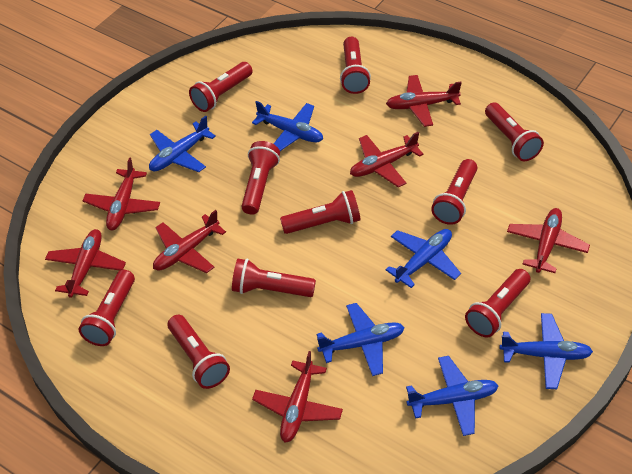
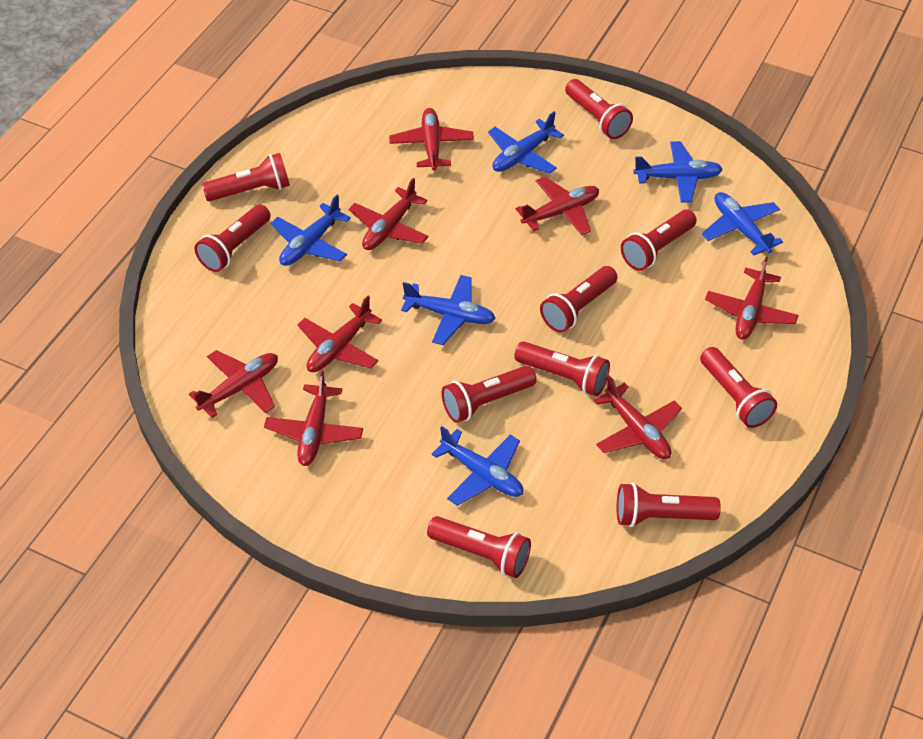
red plane: 7 -> 8

